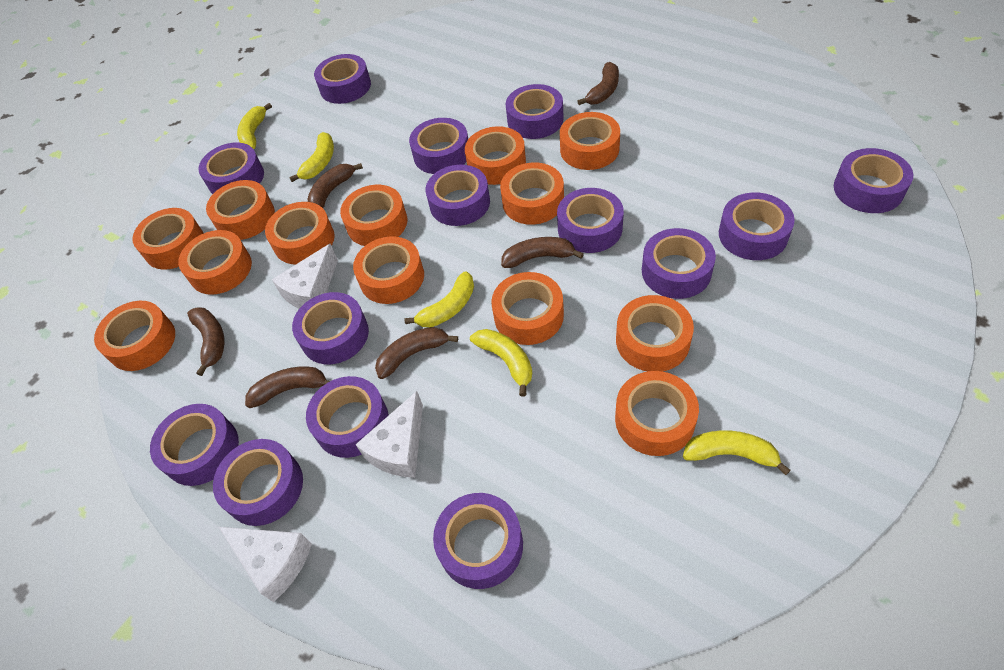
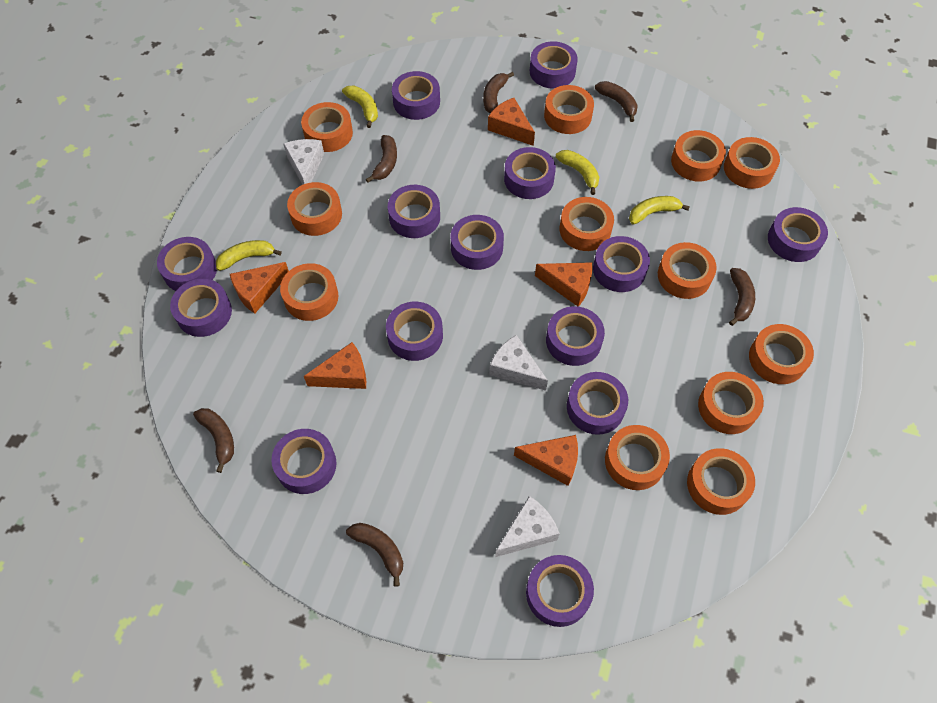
orange cheese: 0 -> 5
orange tape: 13 -> 12
yellow banana: 5 -> 4

